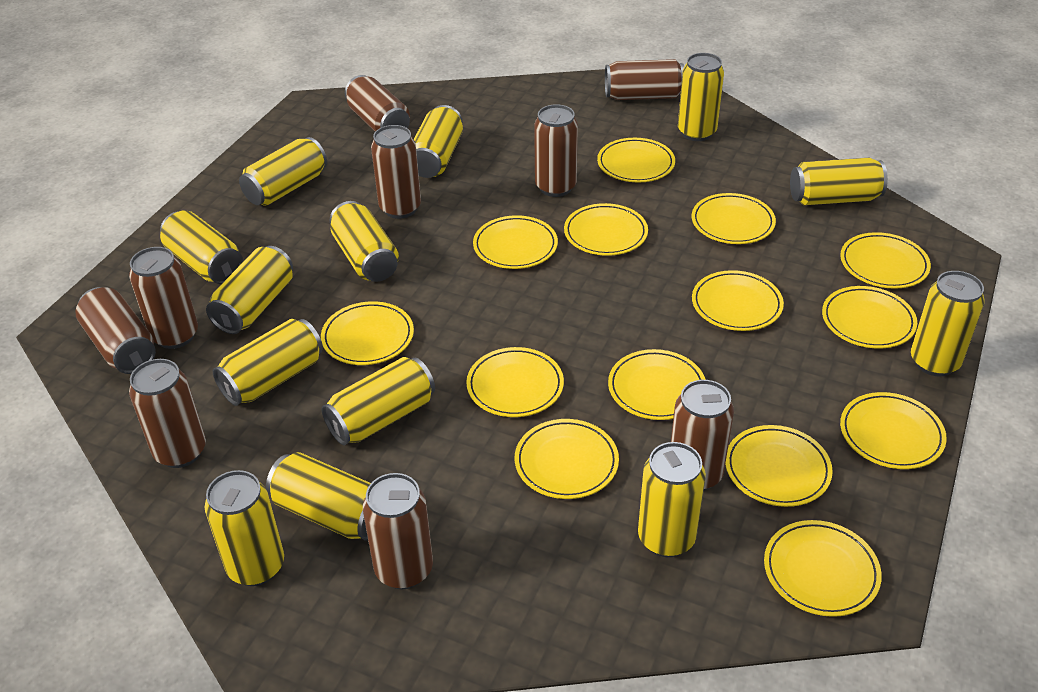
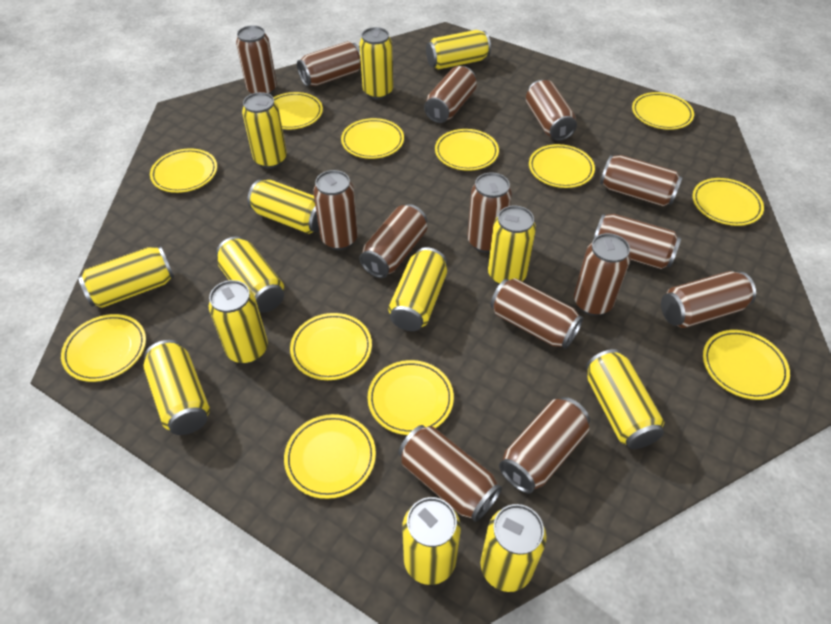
brown can: 9 -> 14
yellow plate: 14 -> 12

